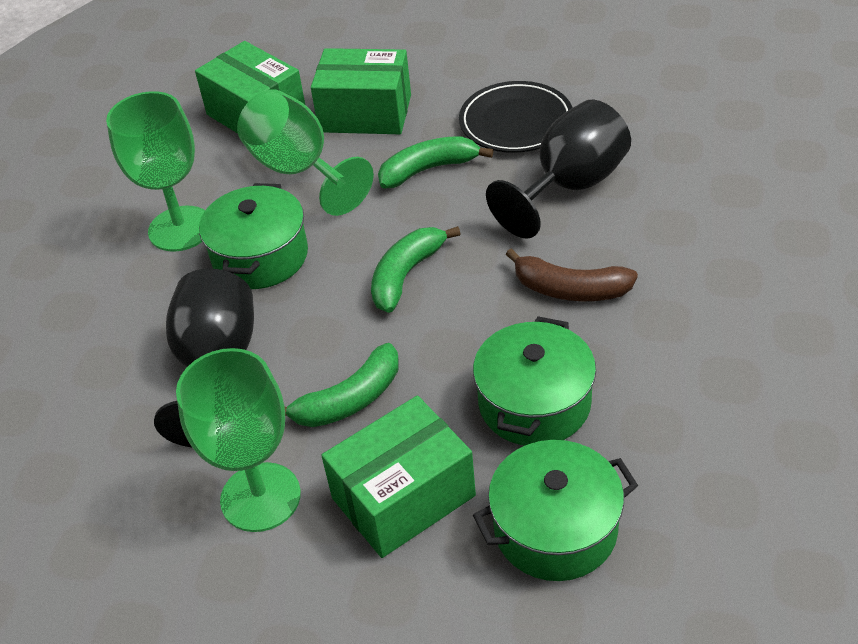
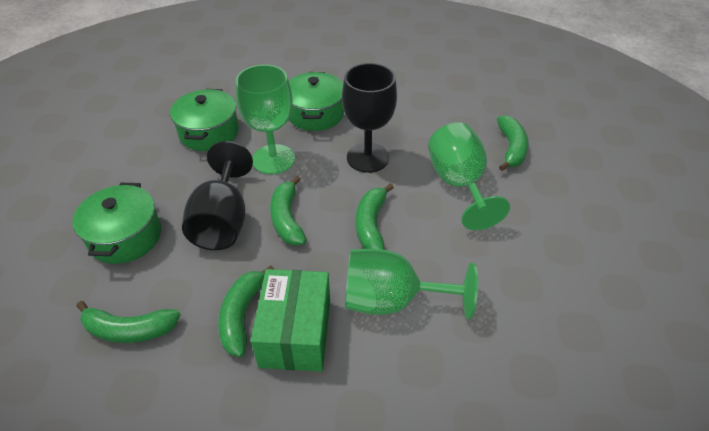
black plate: 1 -> 0
brown banana: 1 -> 0
green banana: 3 -> 5
green box: 3 -> 1

